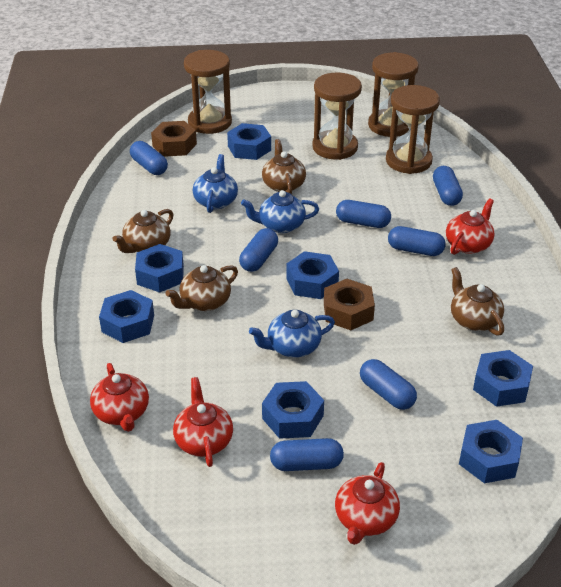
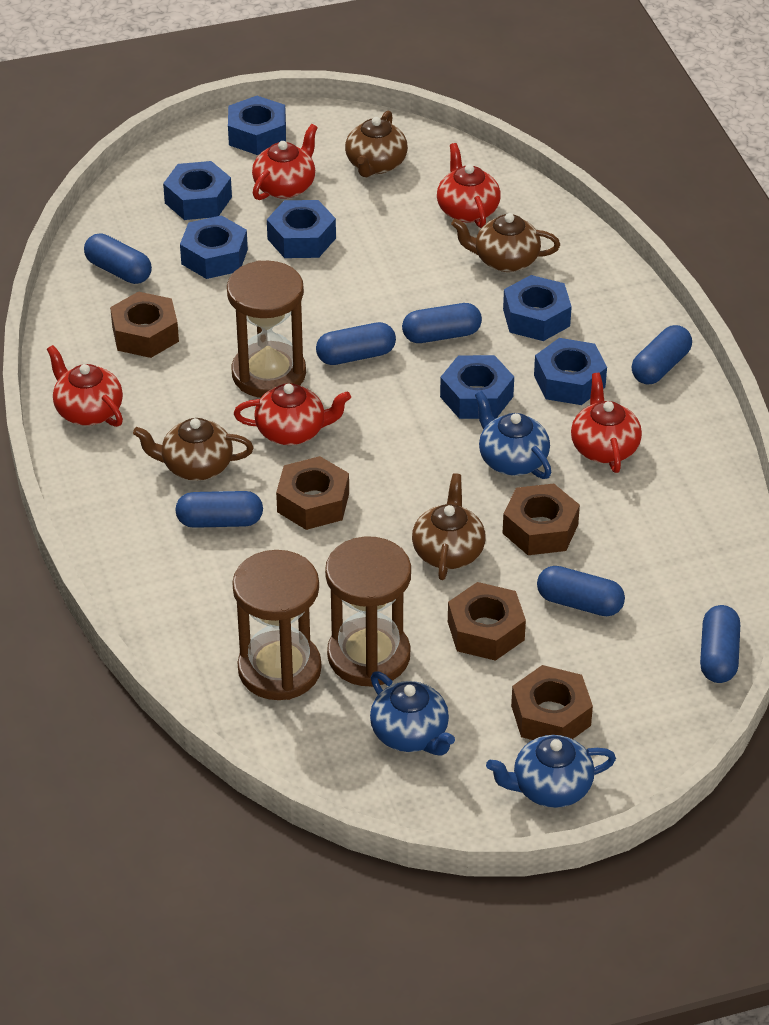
brown hourglass: 4 -> 3
brown nut: 2 -> 5
red teapot: 4 -> 5

